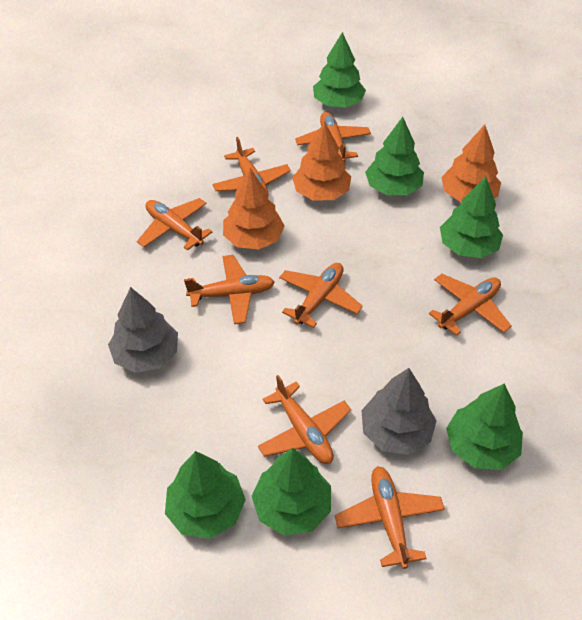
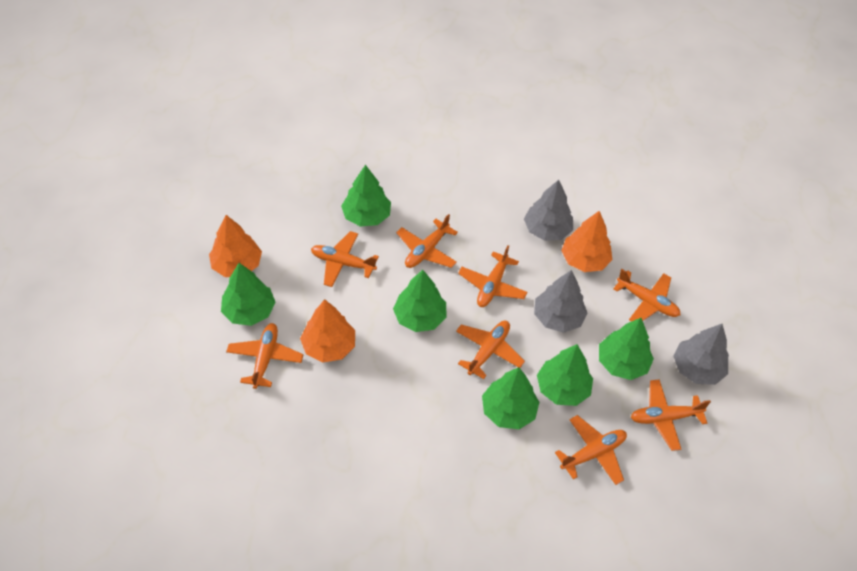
grey tree: 2 -> 3

